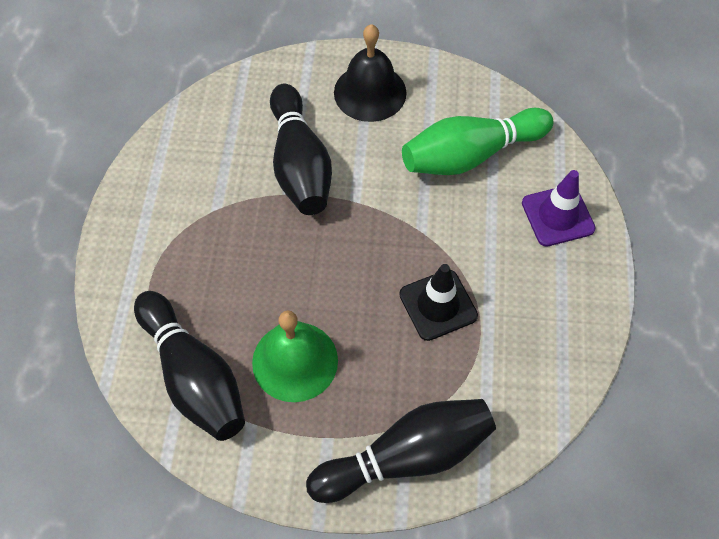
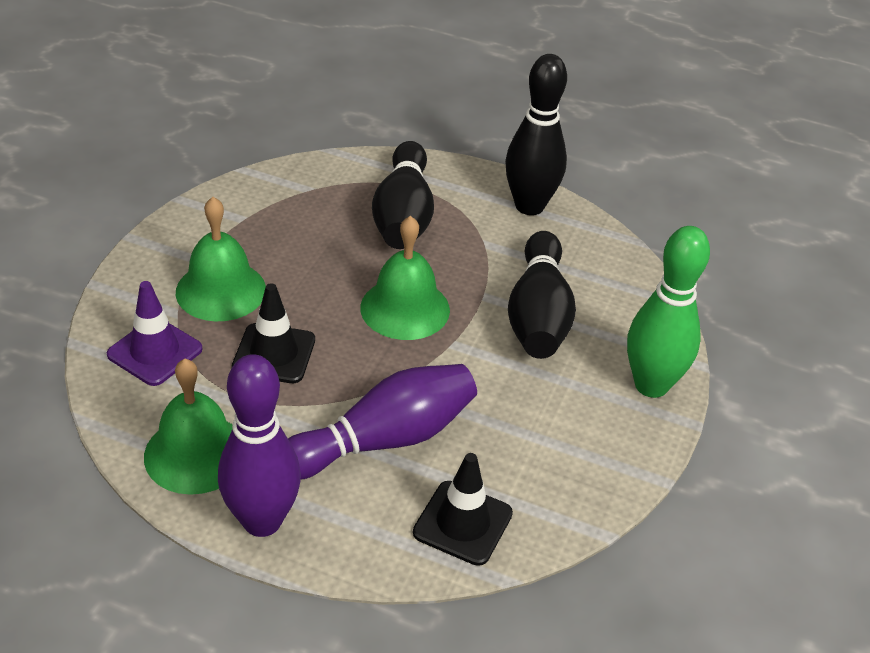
black bell: 1 -> 0
black traffic cone: 1 -> 2
green bell: 1 -> 3
purple bowling pin: 0 -> 2

